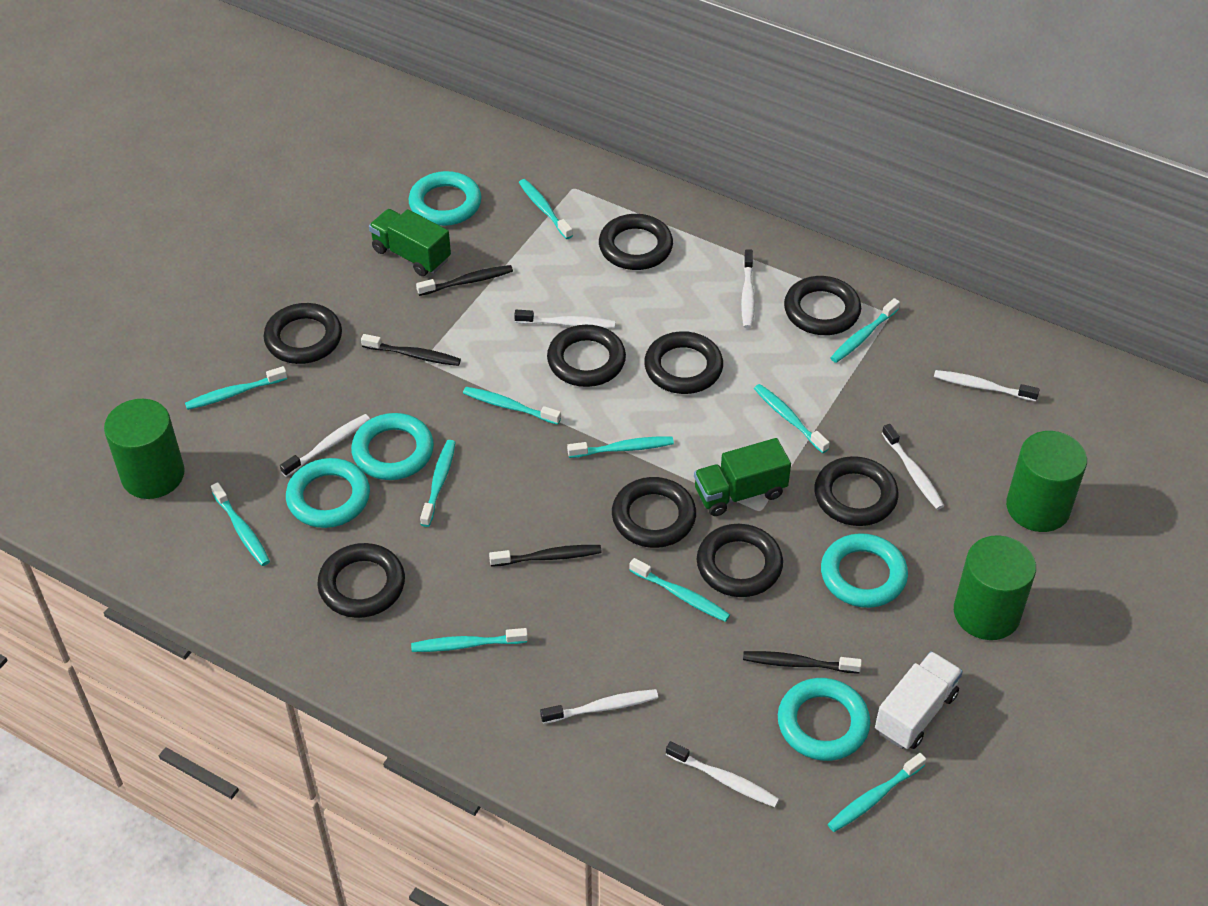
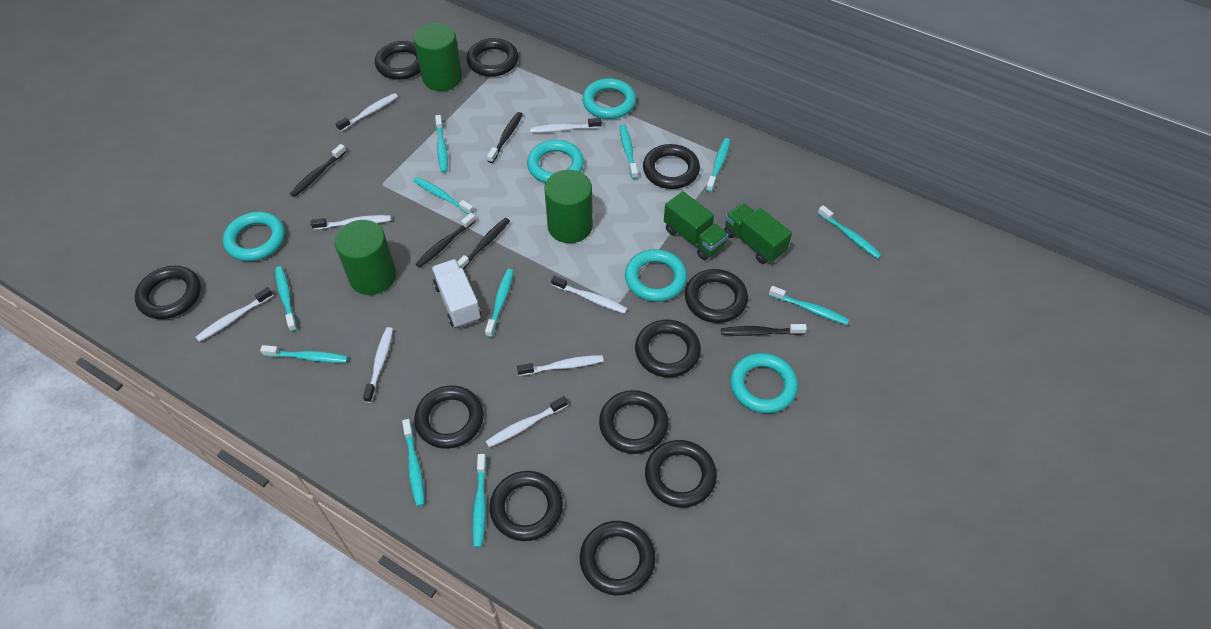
black ring: 9 -> 11
black toothbrush: 4 -> 5
white toothbrush: 7 -> 8

